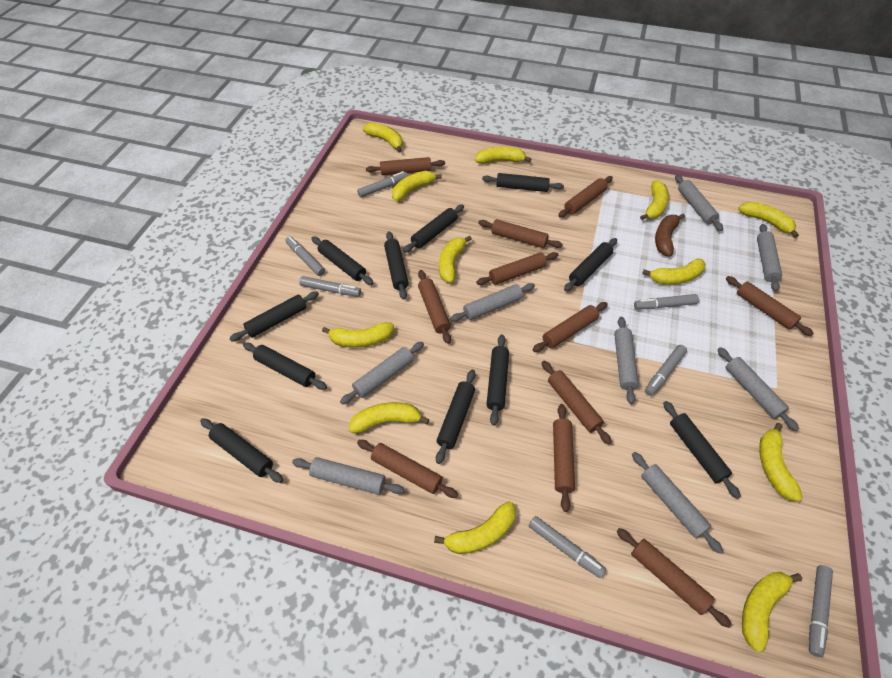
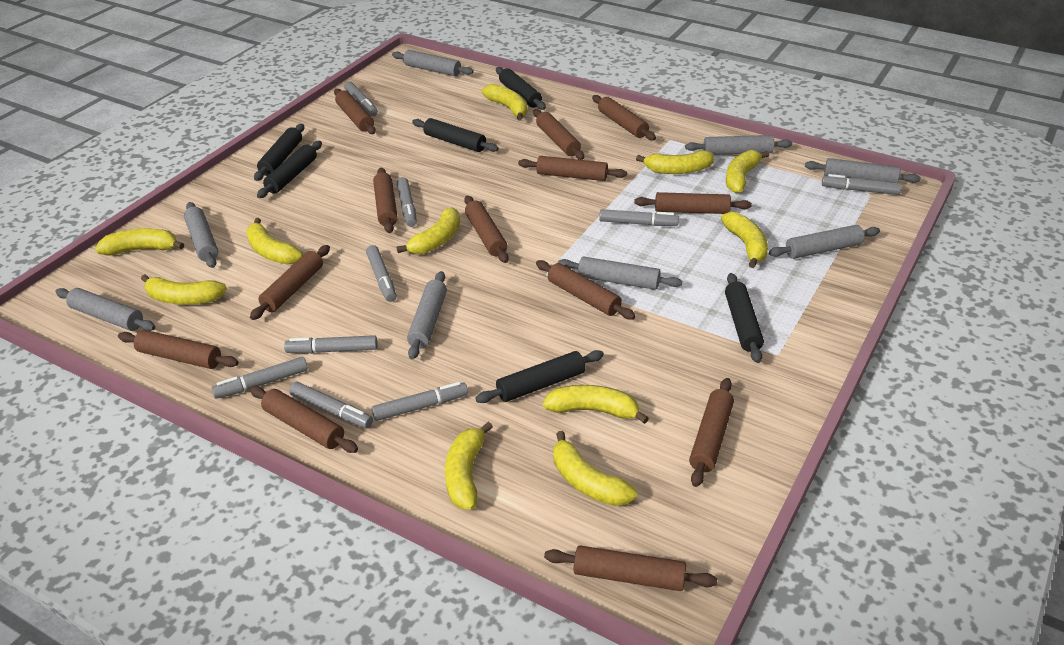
black rolling pin: 11 -> 6
brown banana: 1 -> 0
brown rolling pin: 11 -> 13
grey marker: 7 -> 9
yellow banana: 12 -> 11

